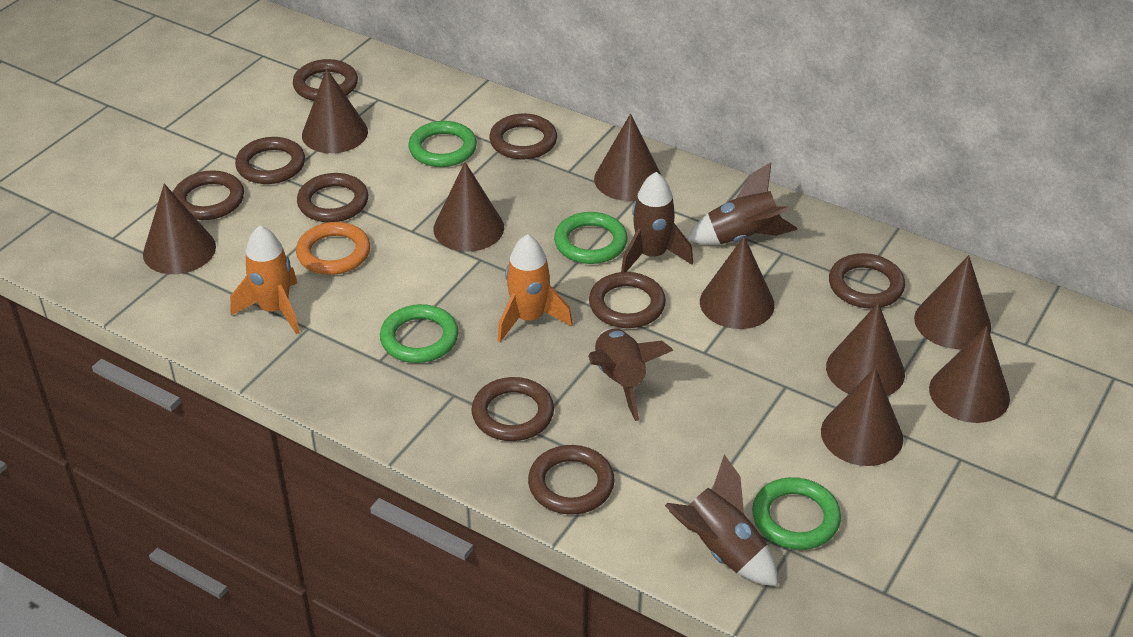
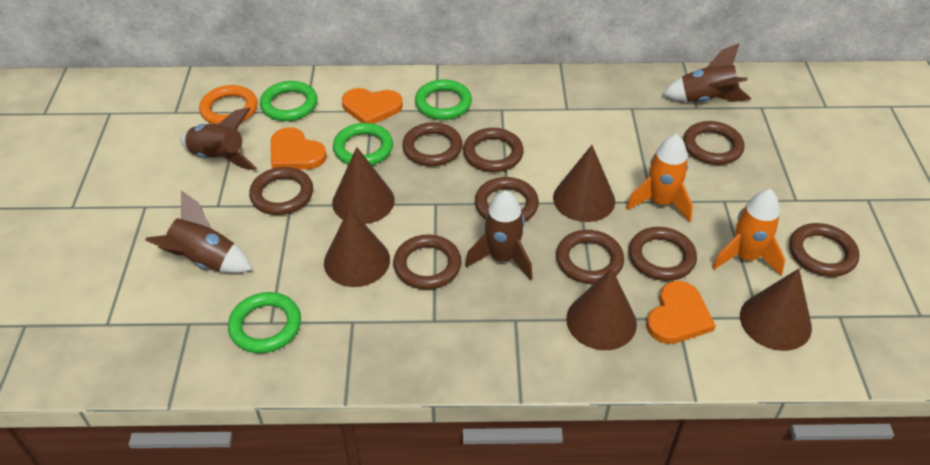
brown cone: 9 -> 5
orange heart: 0 -> 3

